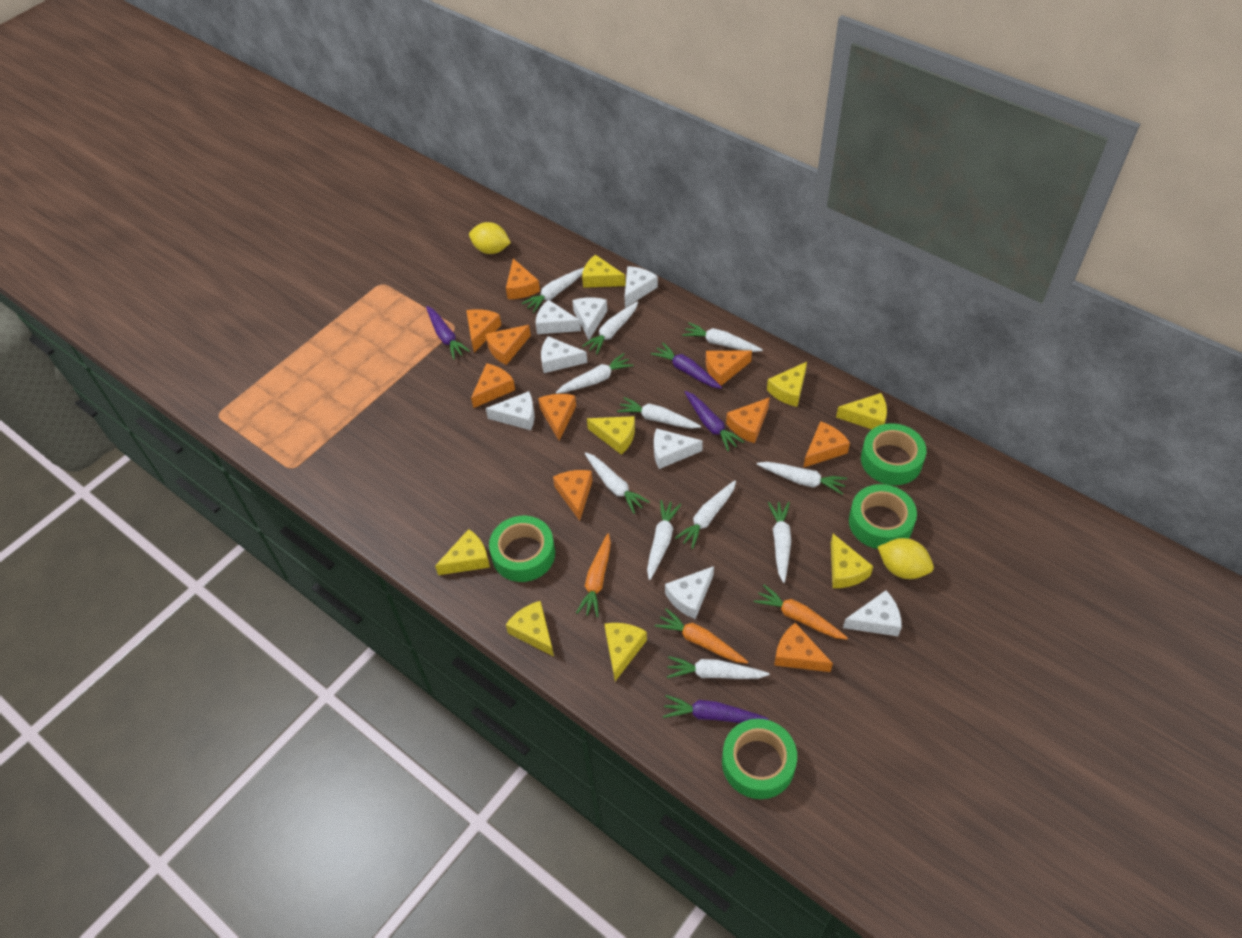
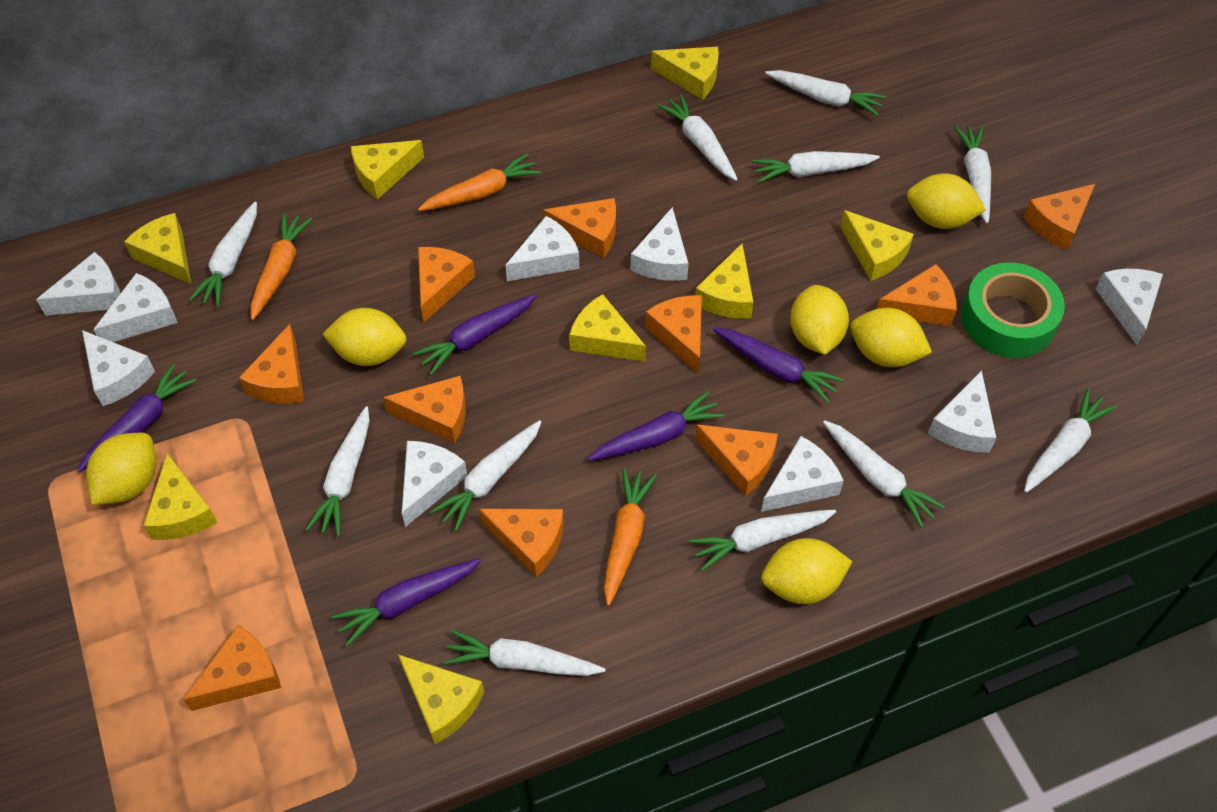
green tape: 4 -> 1
purple carrot: 4 -> 5
white cheese: 8 -> 9
yellow lemon: 2 -> 6

